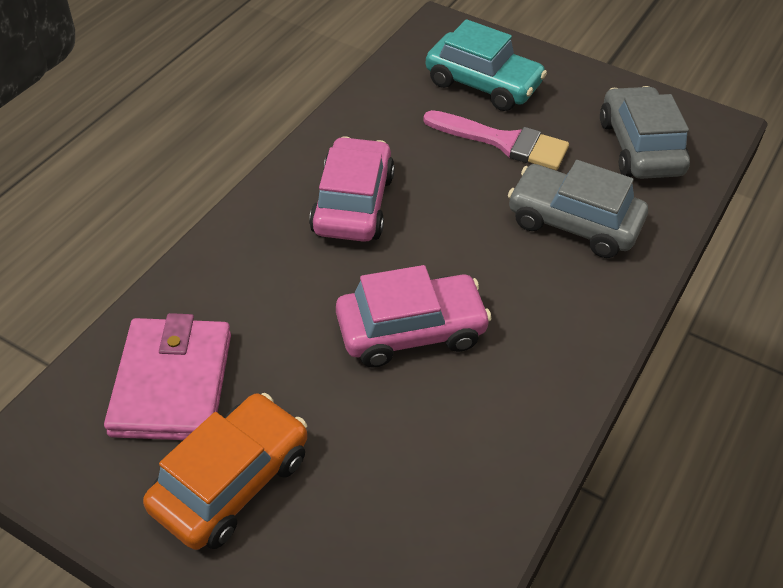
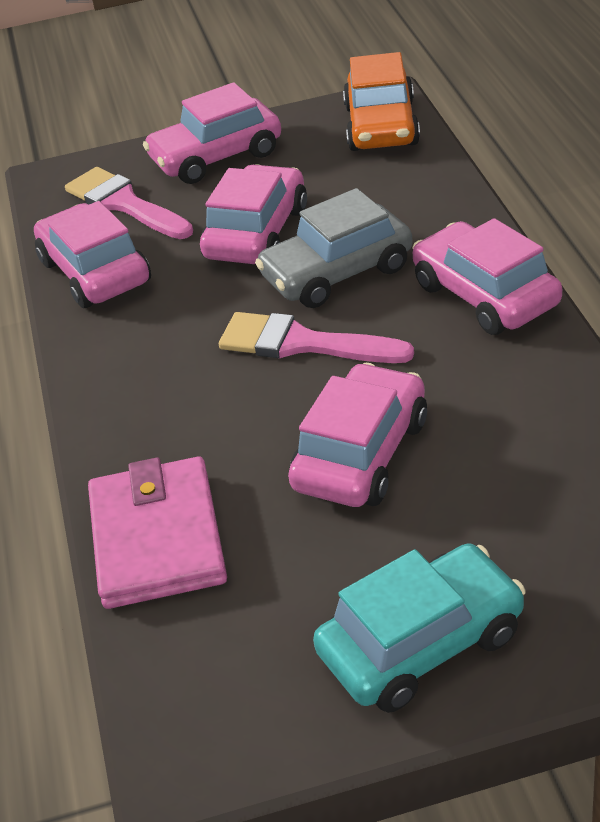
grey car: 2 -> 1
pink brush: 1 -> 2
pink car: 2 -> 5

